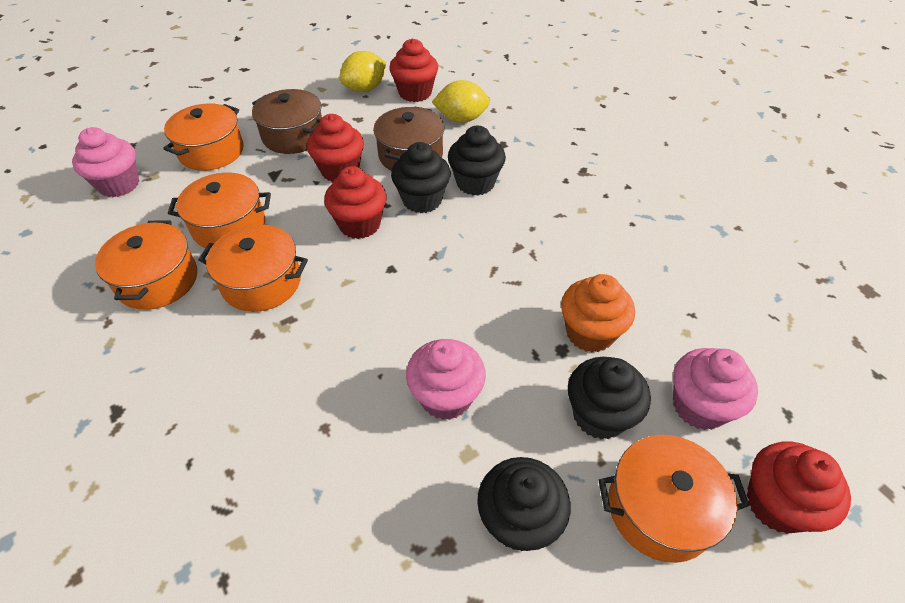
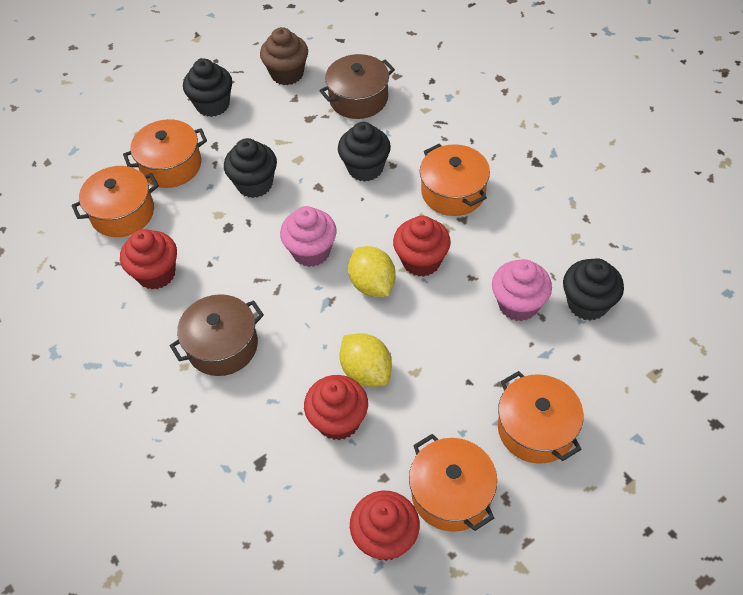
brown cupcake: 0 -> 1
orange cupcake: 1 -> 0
pink cupcake: 3 -> 2

